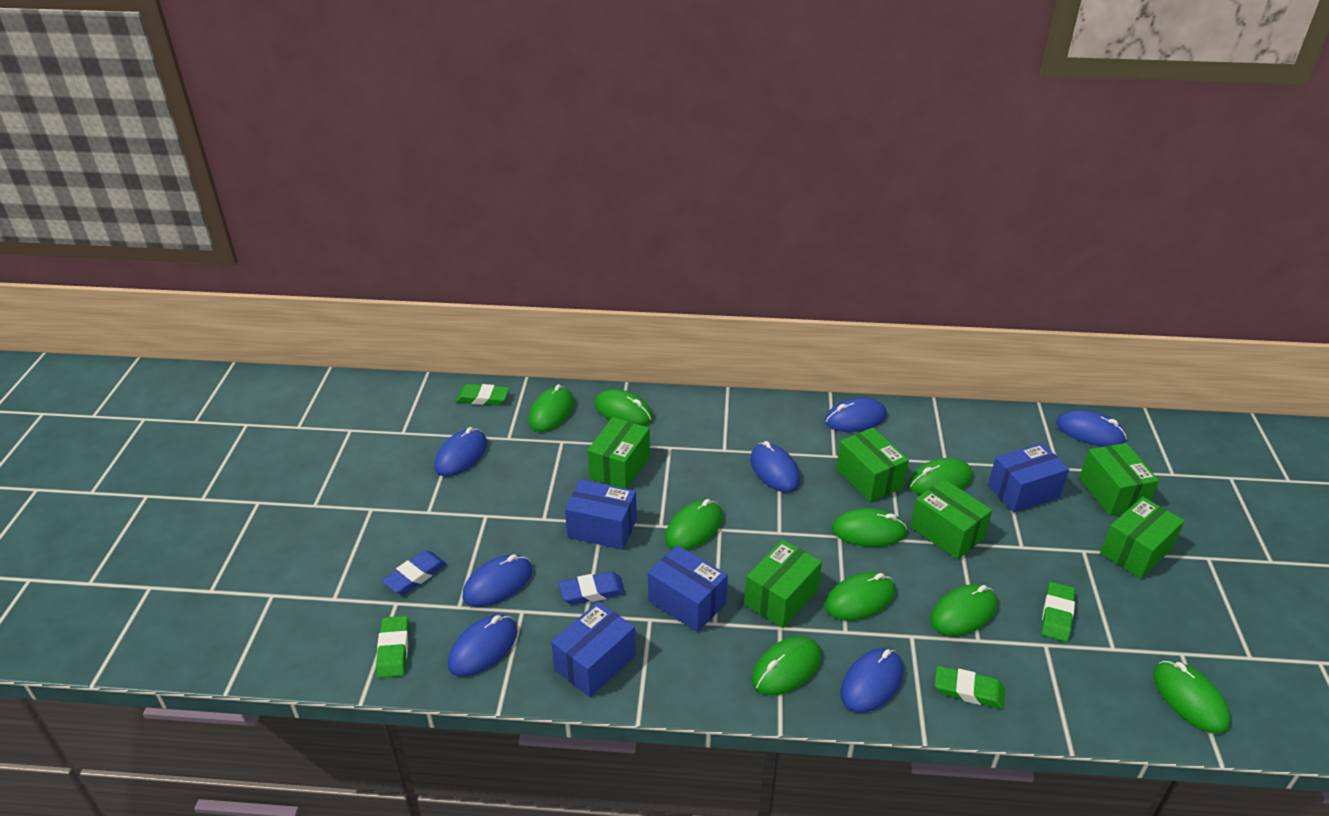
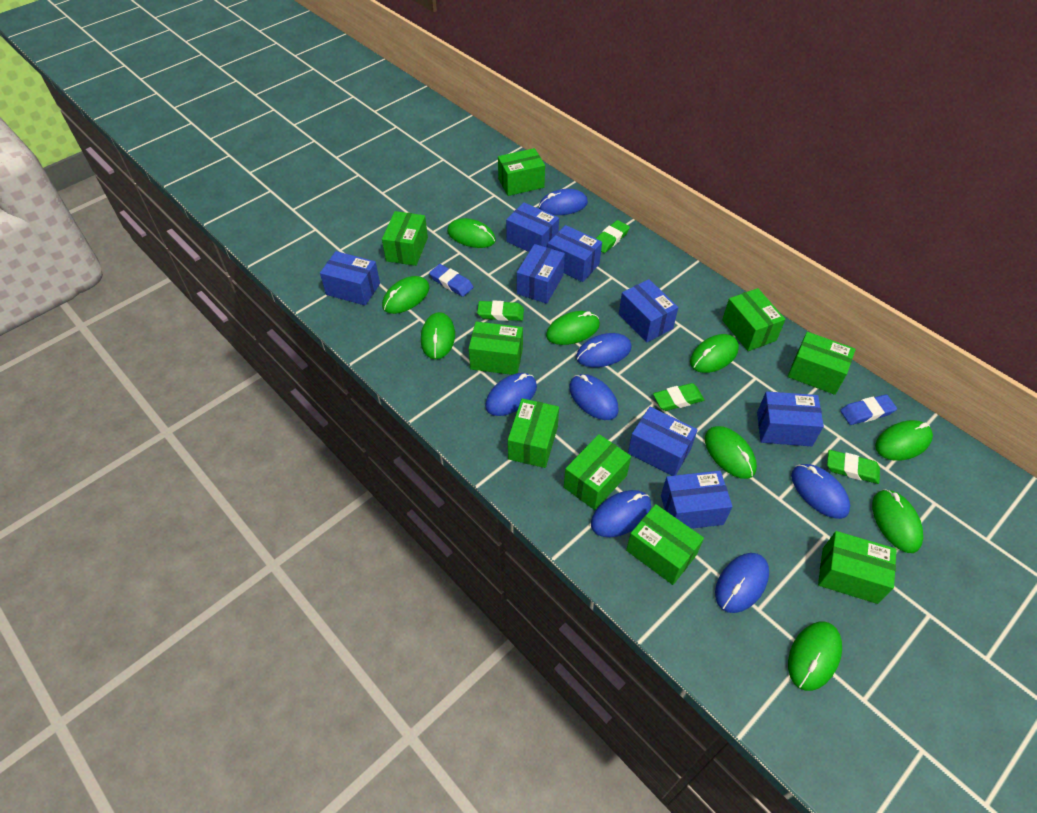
blue box: 4 -> 8
green box: 6 -> 9

